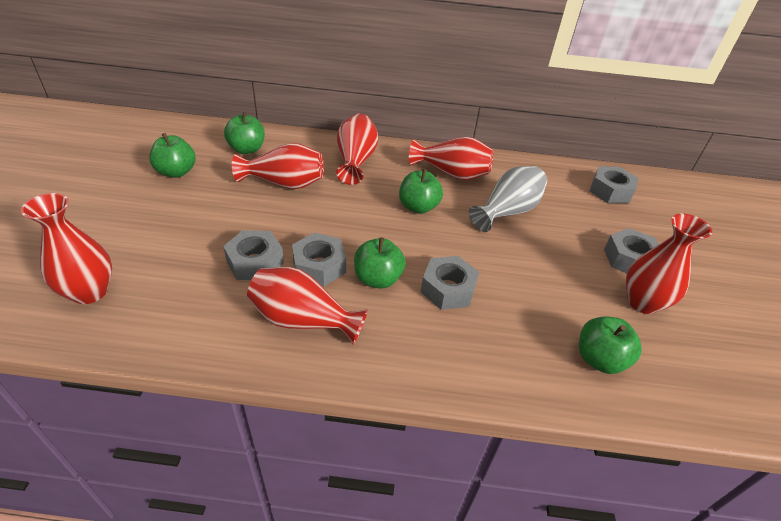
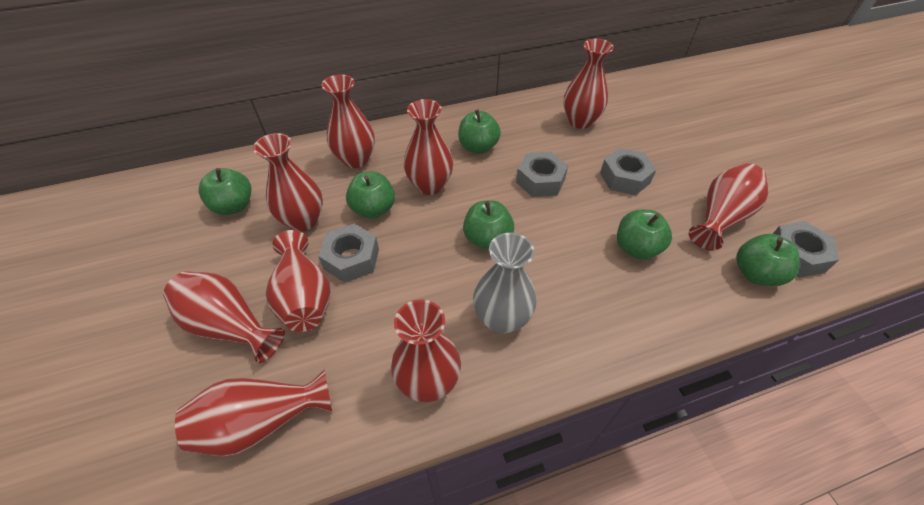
green apple: 5 -> 6
grey nut: 5 -> 4
red vase: 6 -> 9

